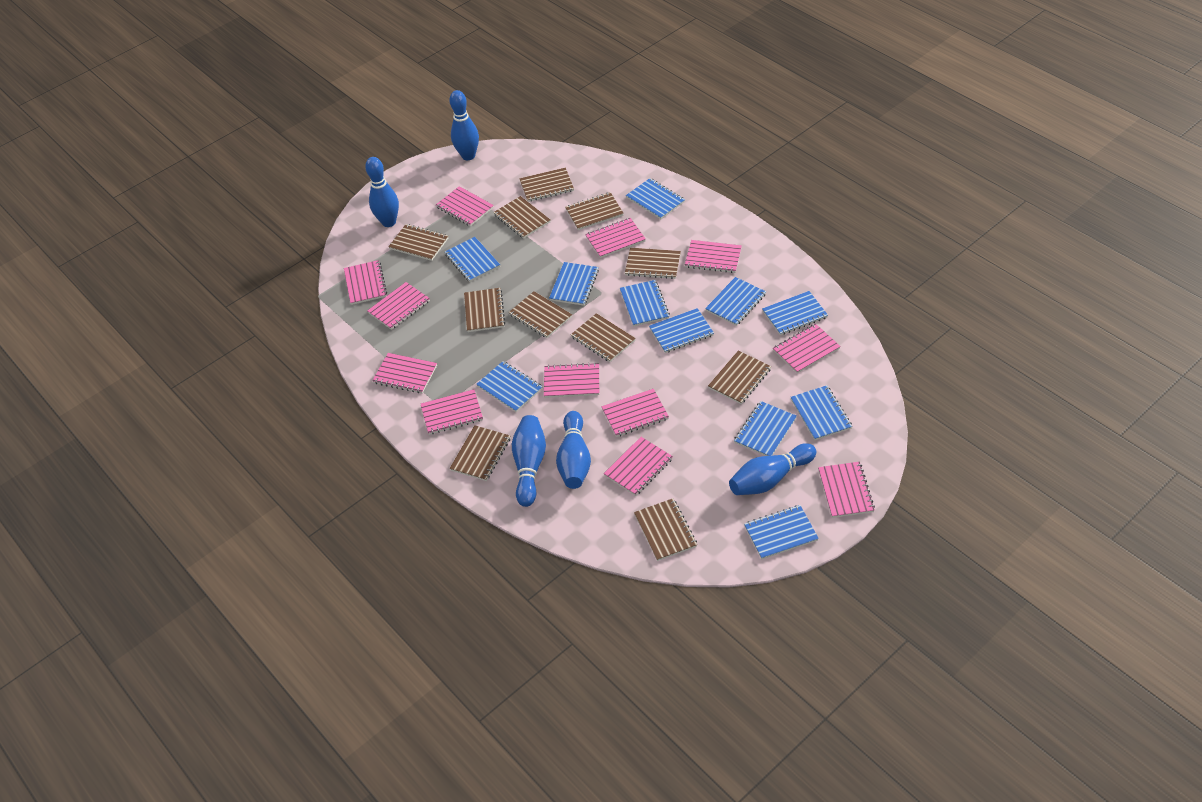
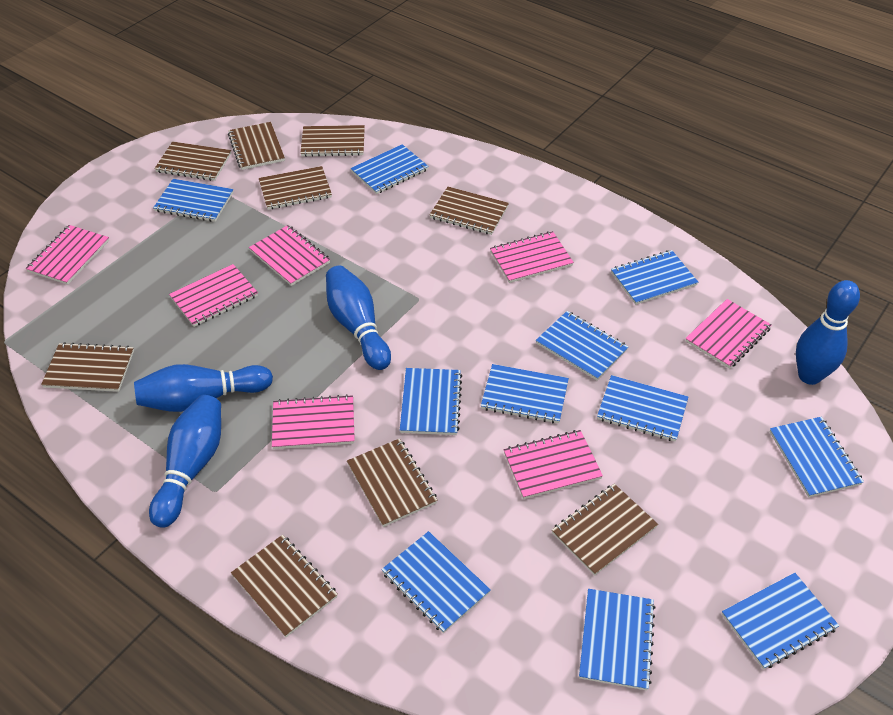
blue bowling pin: 5 -> 4
brown notebook: 11 -> 9
pink notebook: 12 -> 7

